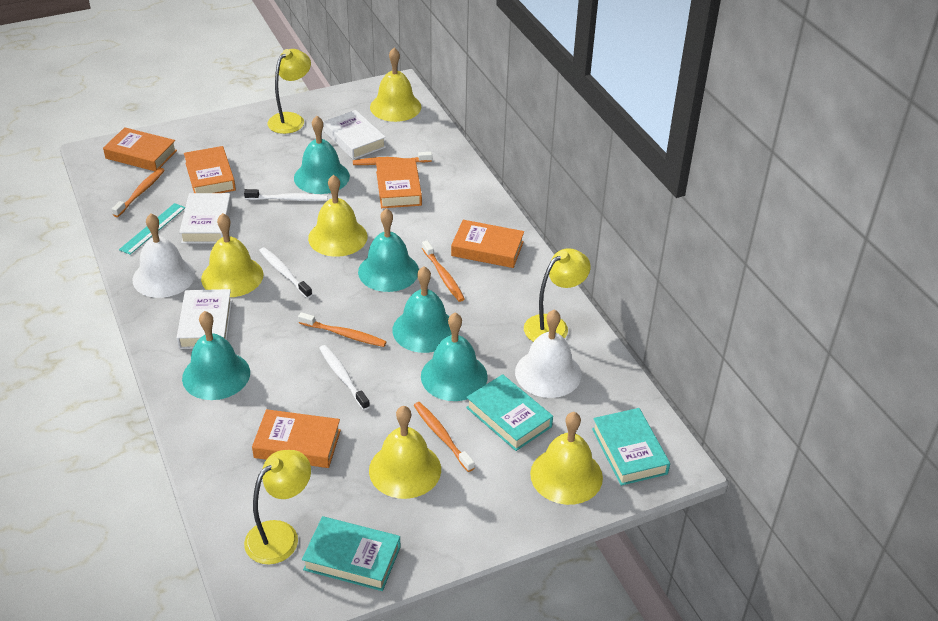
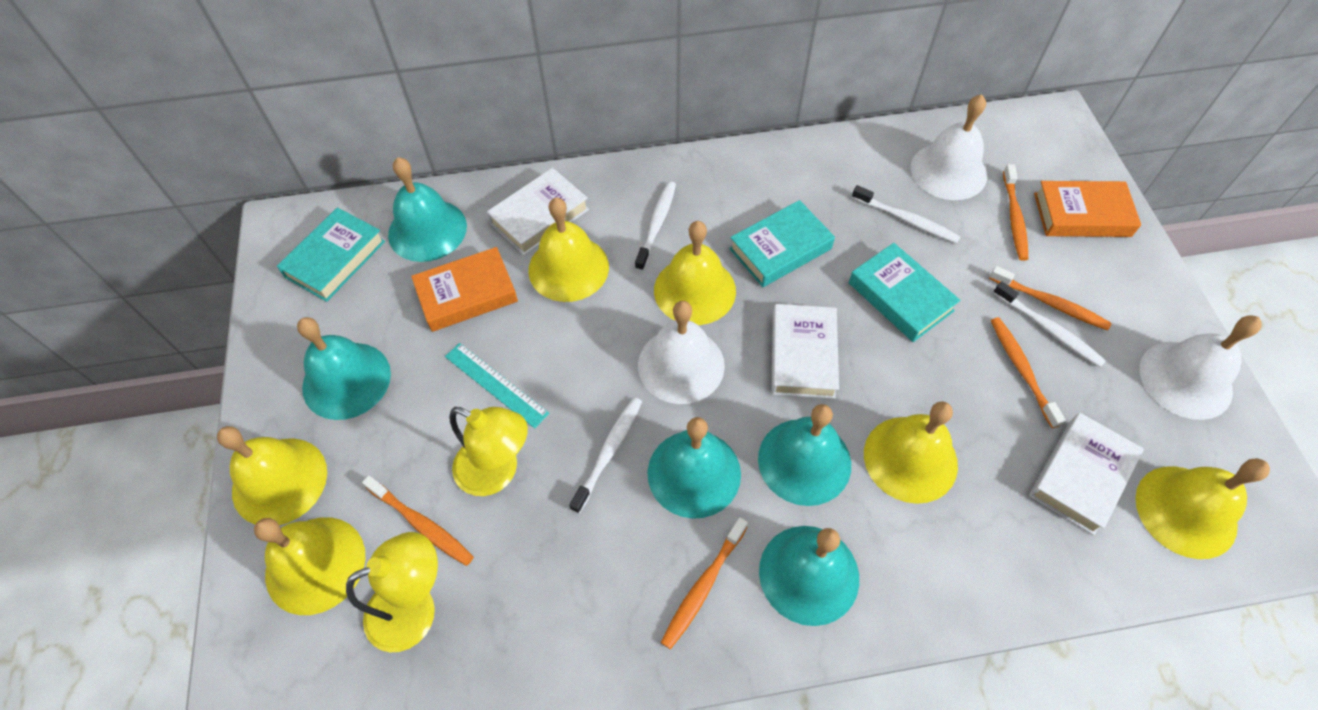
orange book: 5 -> 2
white bell: 2 -> 3
white toothbrush: 3 -> 4
yellow bell: 5 -> 6
yellow lamp: 3 -> 2

